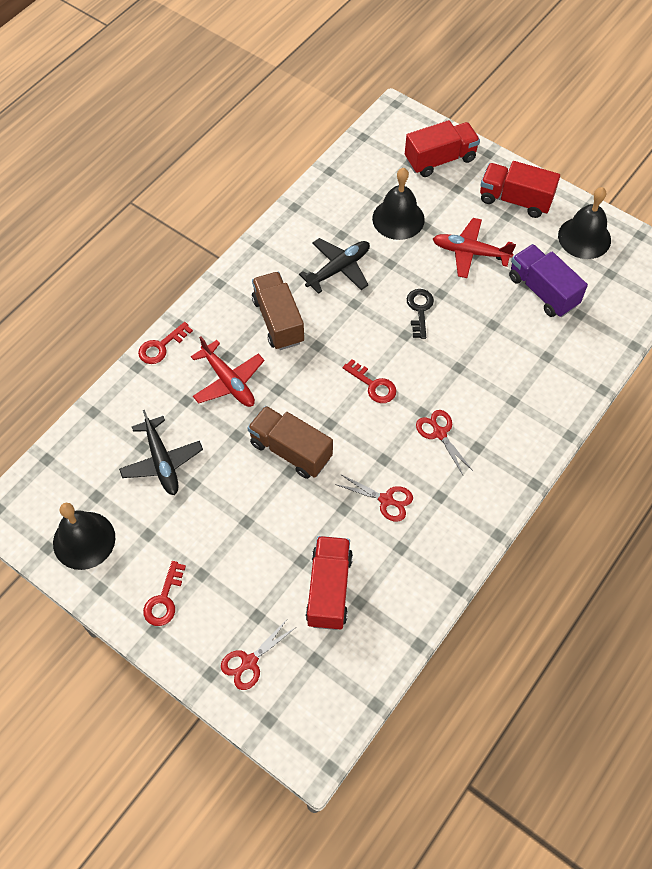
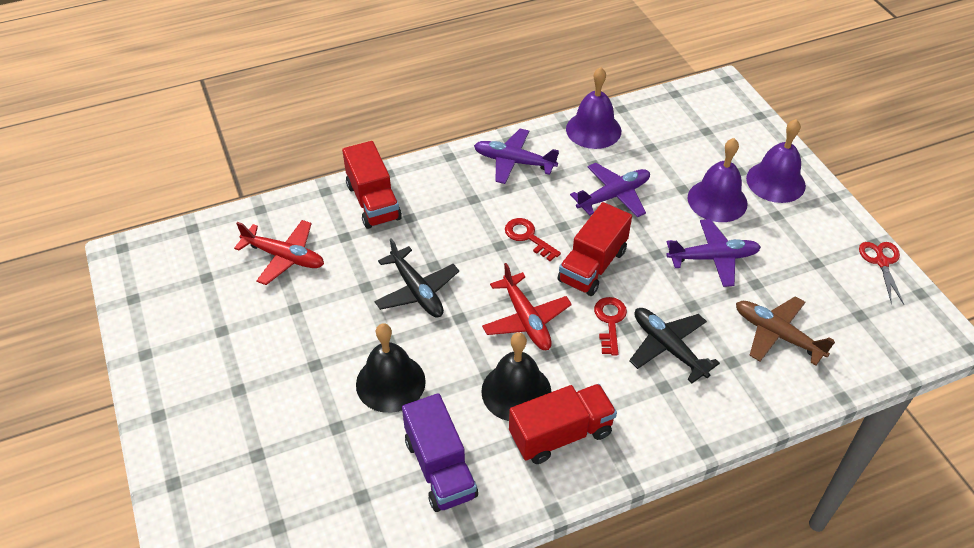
black bell: 3 -> 2
black key: 1 -> 0
brown plane: 0 -> 1
brown truck: 2 -> 0
purple bell: 0 -> 3
purple plane: 0 -> 3
red key: 3 -> 2
red scissors: 3 -> 1

